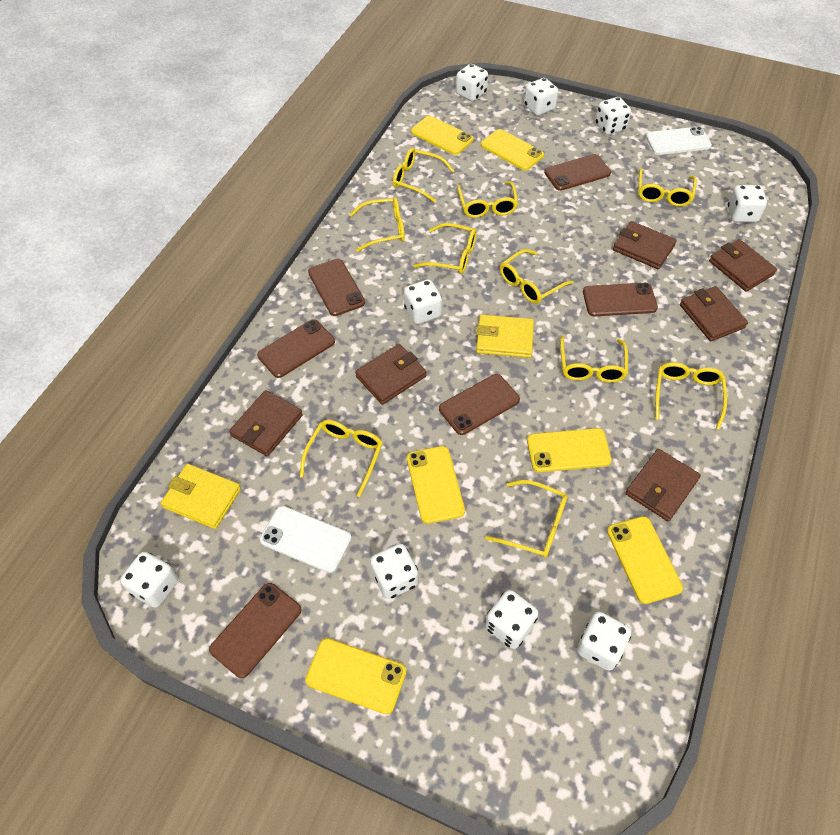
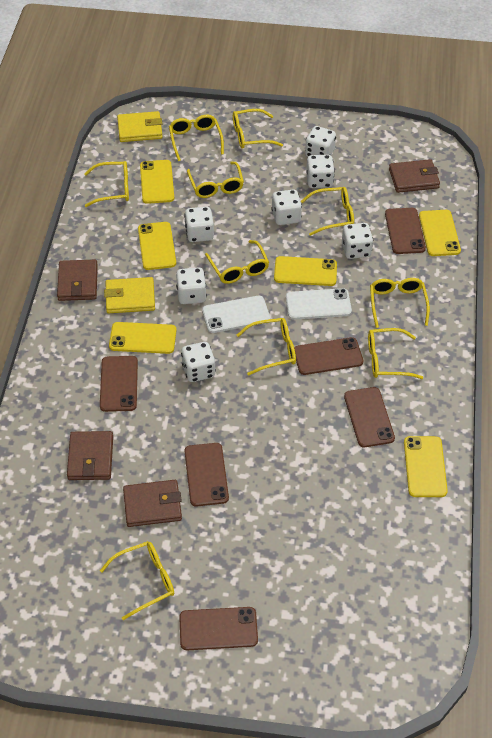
brown wallet: 6 -> 4
white dice: 9 -> 7

